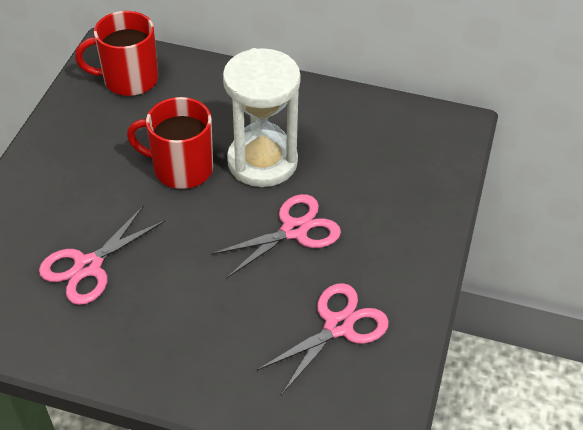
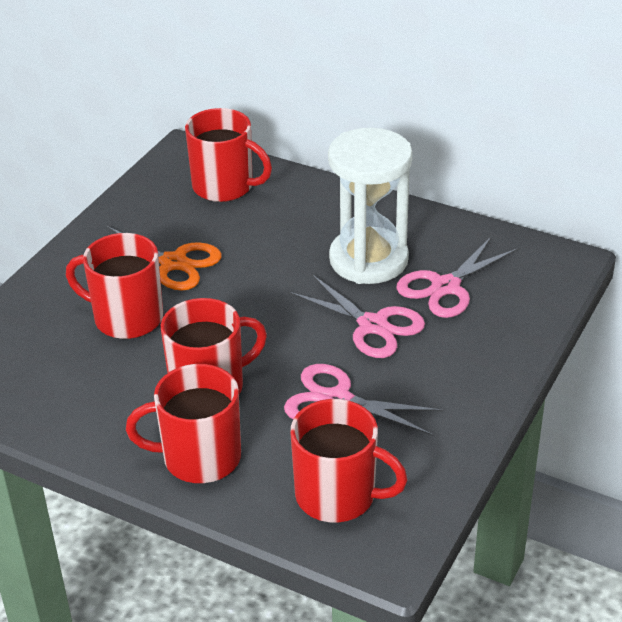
orange scissors: 0 -> 1
red mug: 2 -> 5

